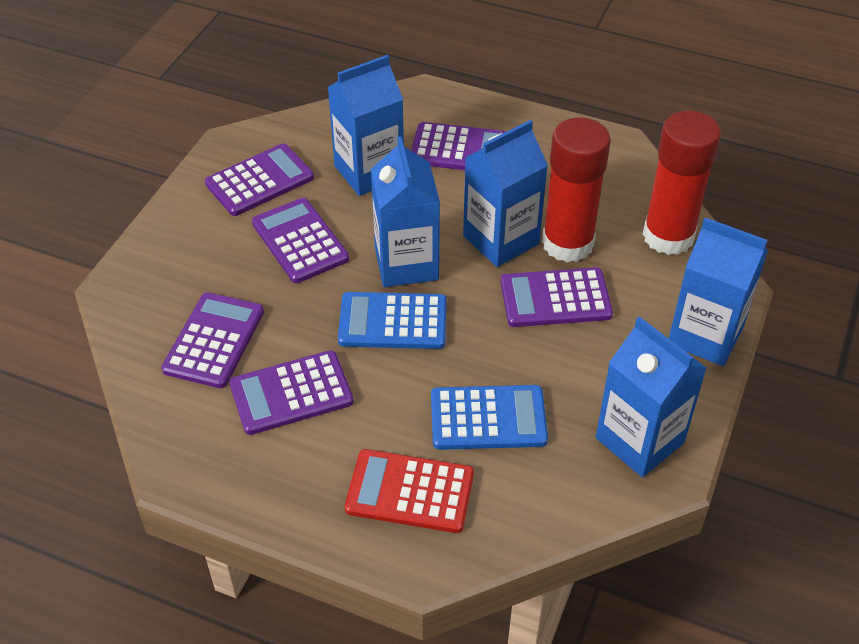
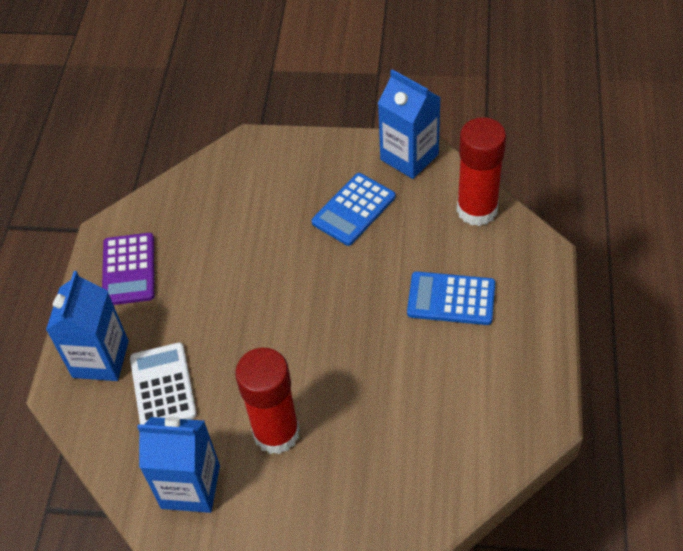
blue carton: 5 -> 3
purple calculator: 6 -> 1
red calculator: 1 -> 0
white calculator: 0 -> 1

